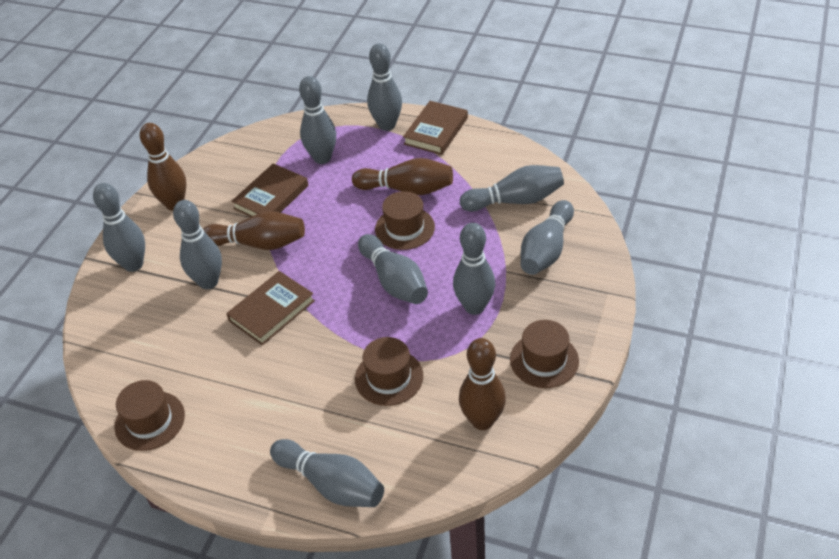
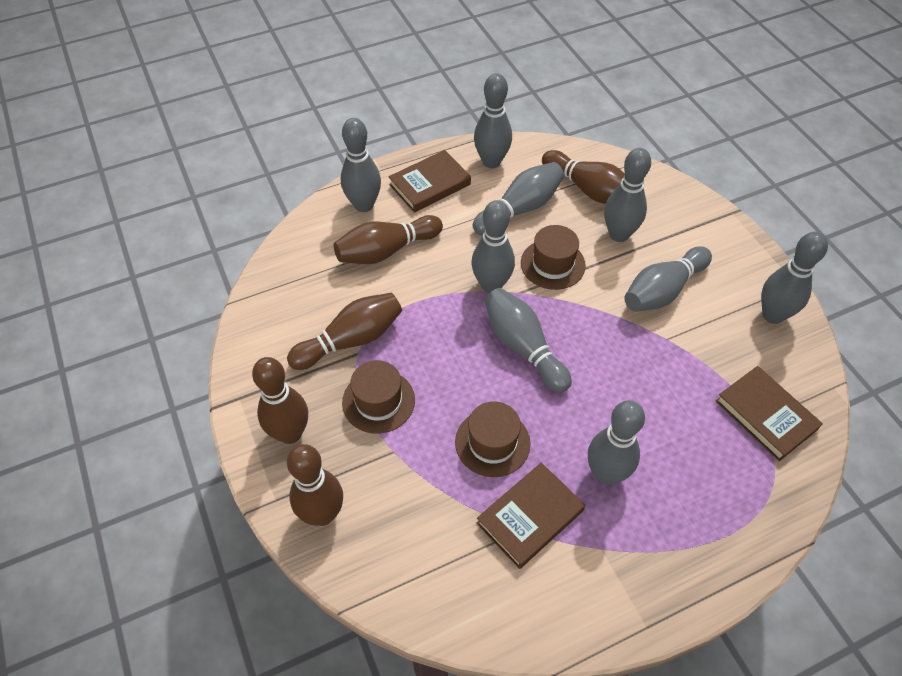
brown bowling pin: 4 -> 5
brown hat: 4 -> 3

